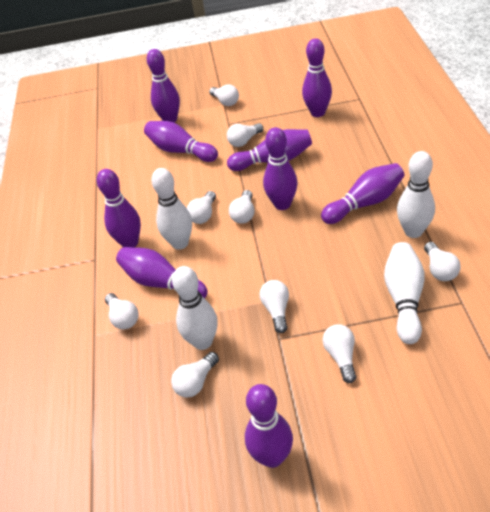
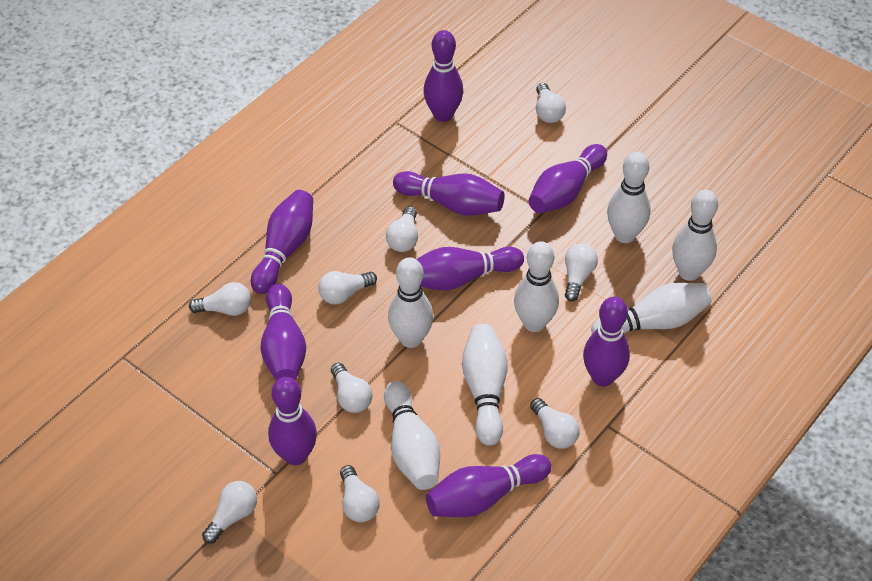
white bowling pin: 4 -> 7

